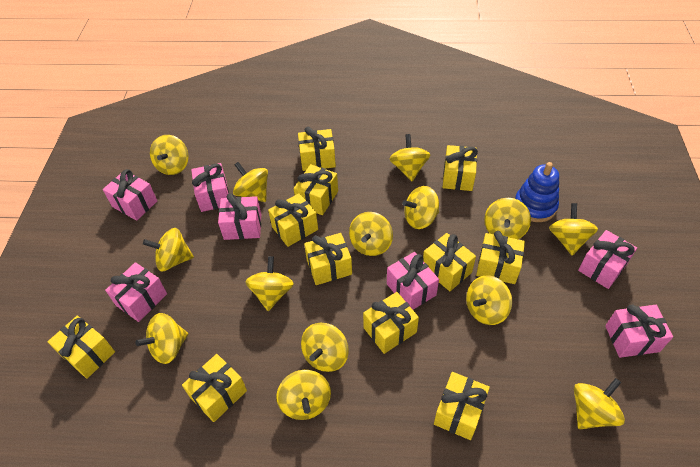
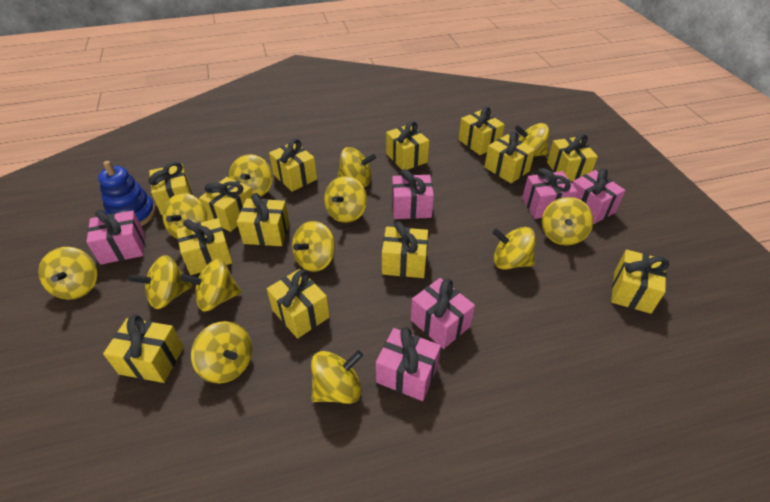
pink gift: 7 -> 6
yellow gift: 11 -> 13
yellow spinning top: 14 -> 13

